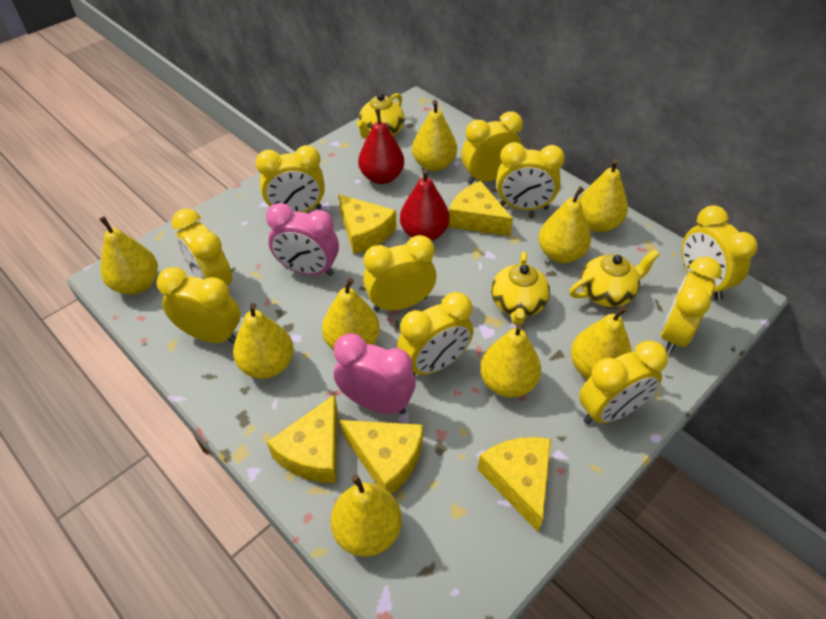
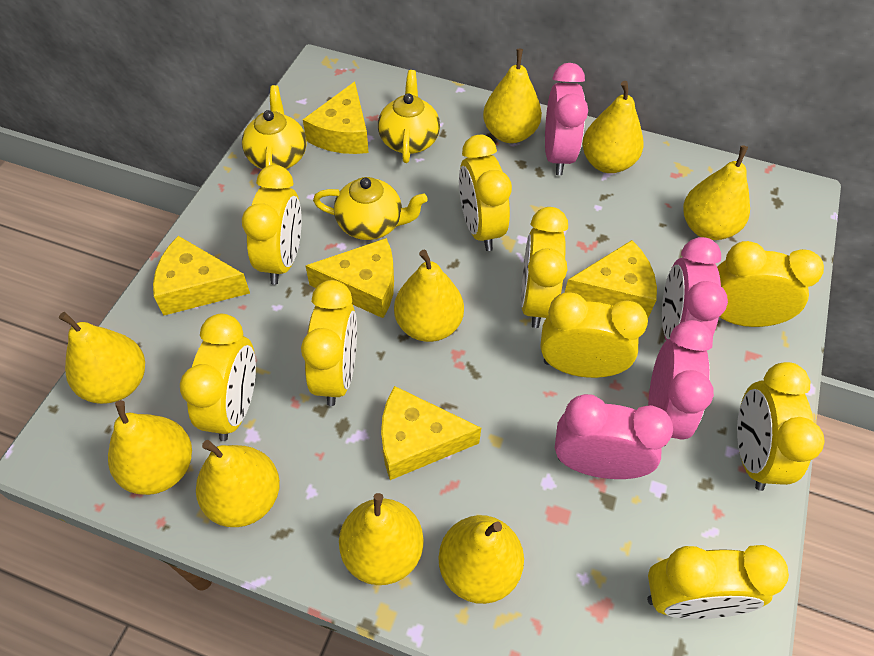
pink clock: 2 -> 4
red pear: 2 -> 0
yellow clock: 10 -> 9

